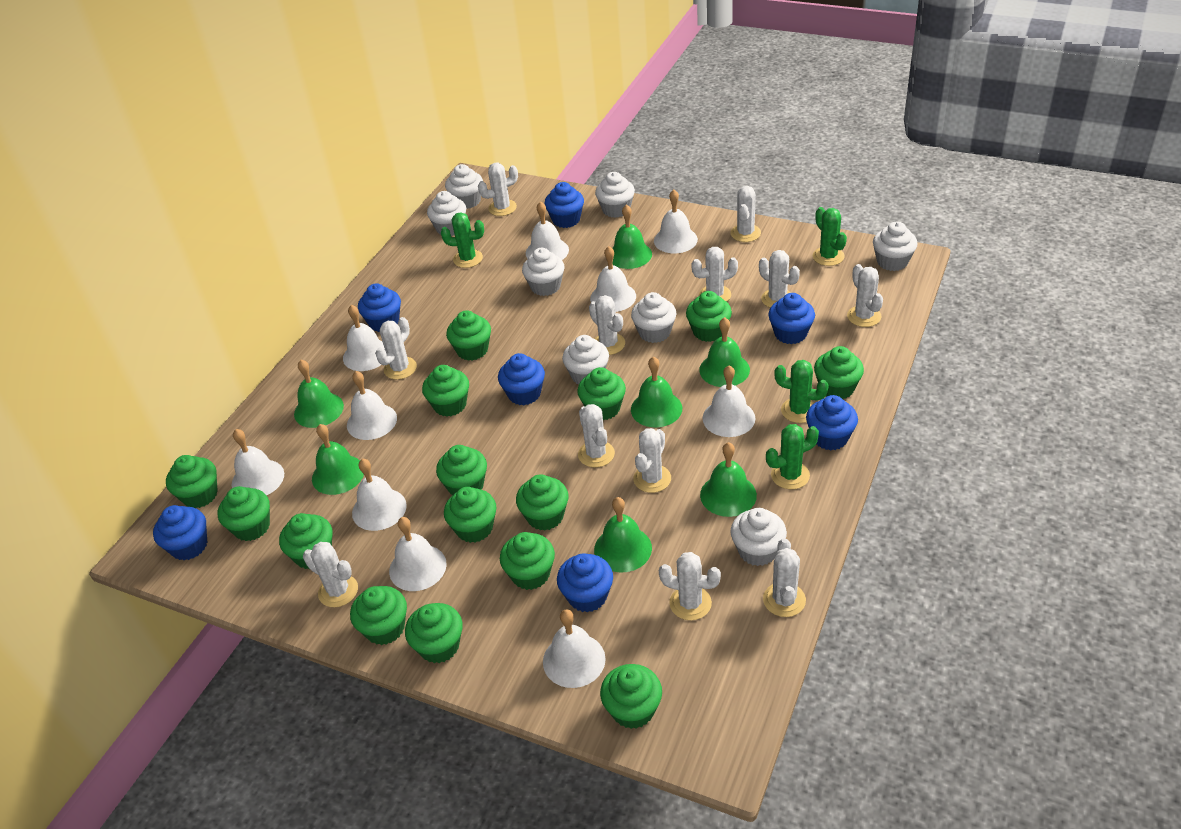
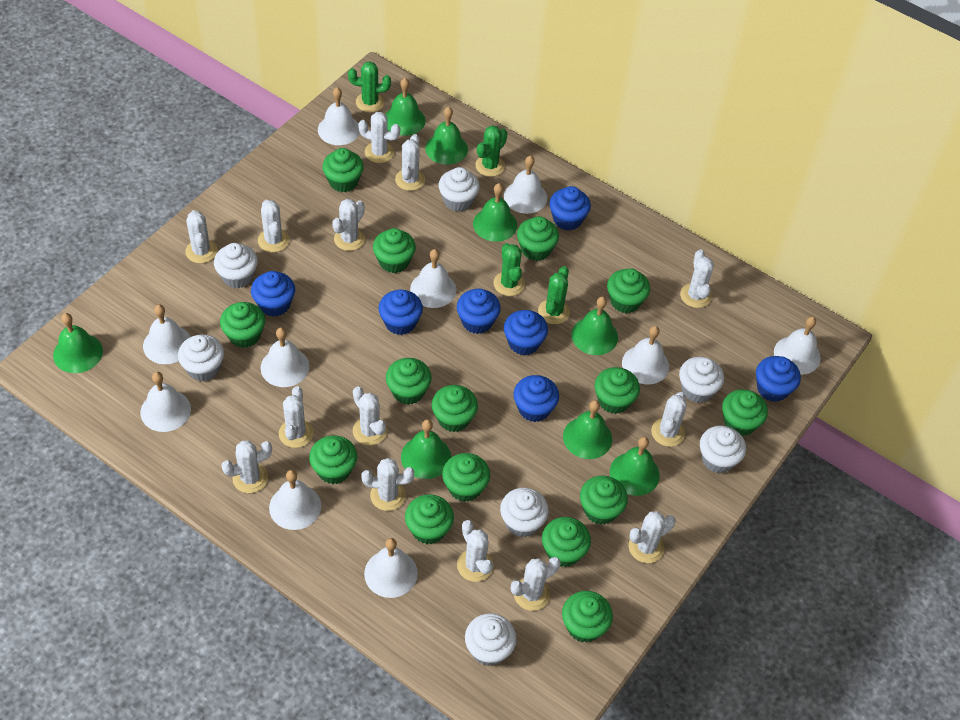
green bell: 7 -> 8
white cactus: 12 -> 14
white cupcake: 8 -> 7

